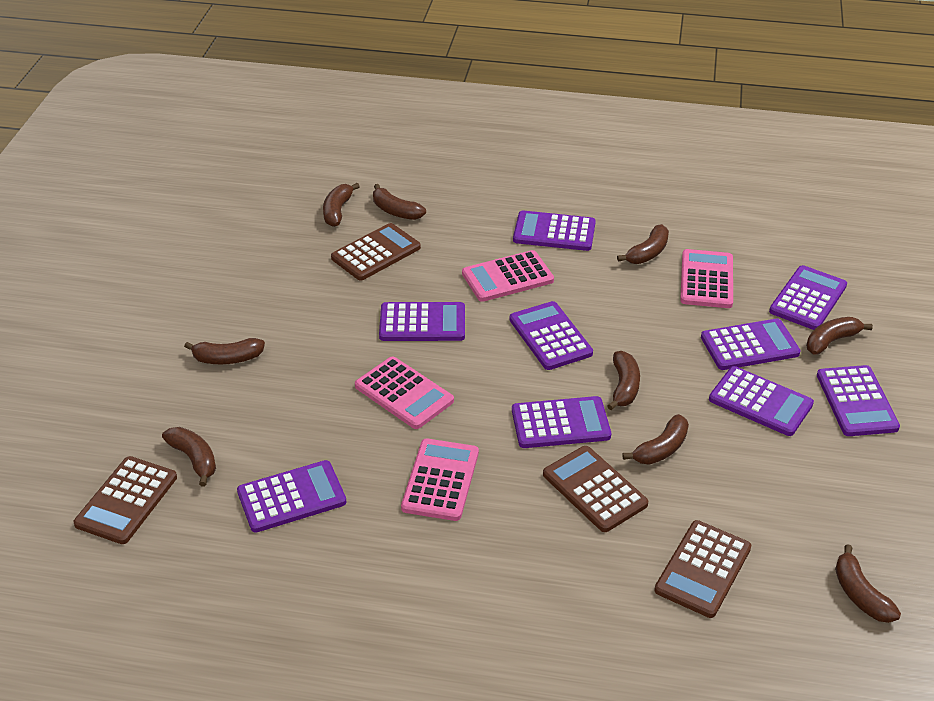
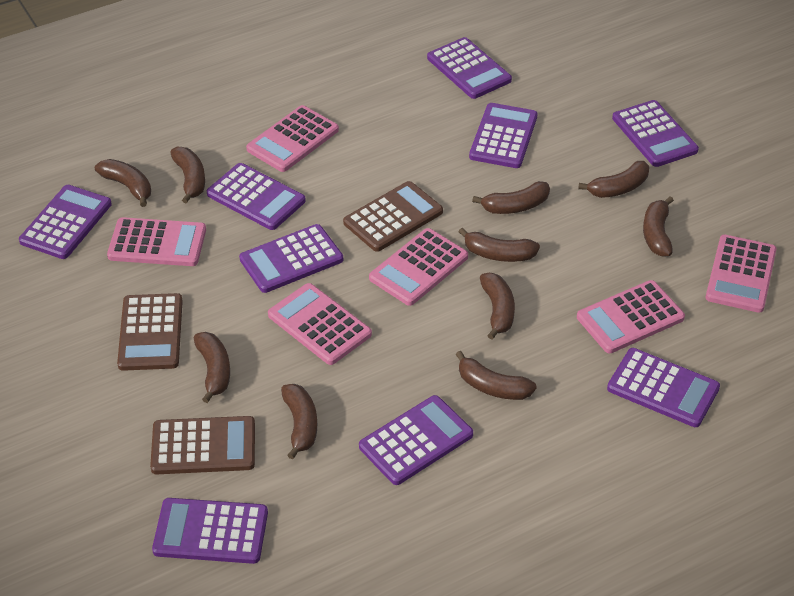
brown banana: 9 -> 10
brown calculator: 4 -> 3
pink calculator: 4 -> 6

